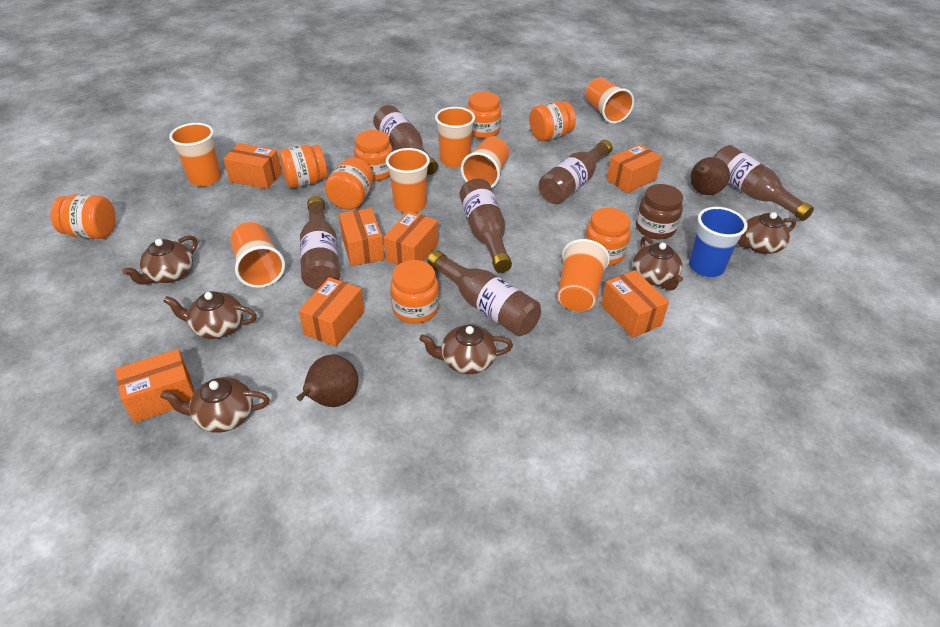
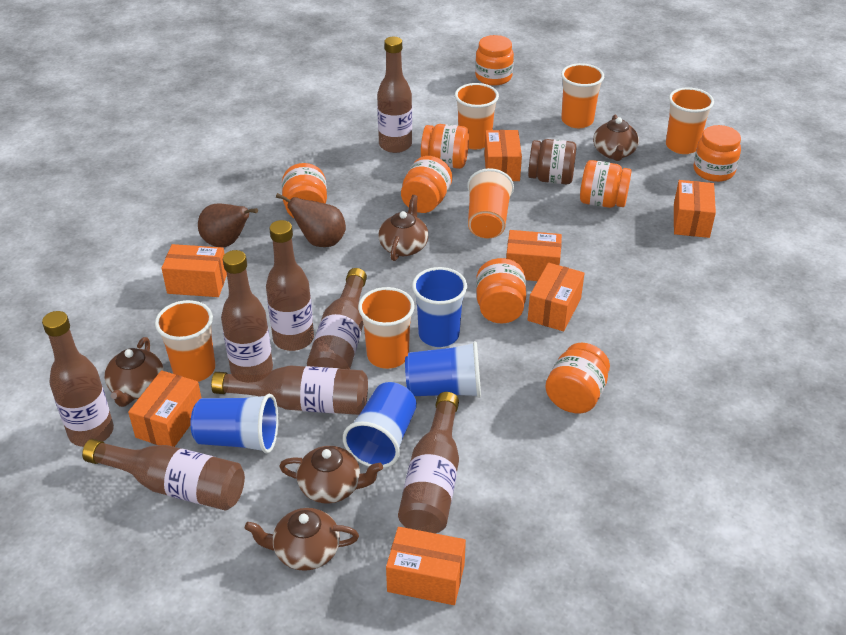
blue cup: 1 -> 4
brown bottle: 6 -> 8
brown teapot: 6 -> 5
orange cup: 7 -> 6

